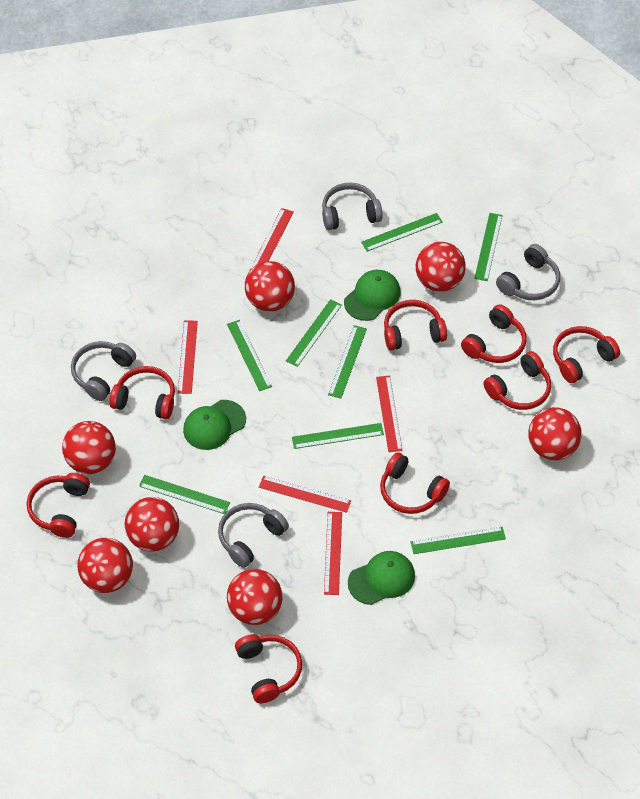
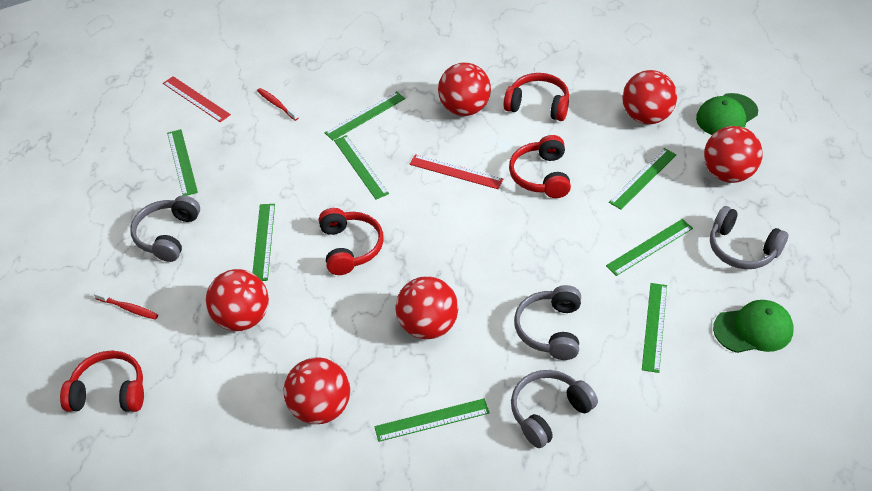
green cap: 3 -> 2
red ball: 7 -> 6
red headphones: 8 -> 4
red ruler: 5 -> 2
red toothbrush: 0 -> 2

